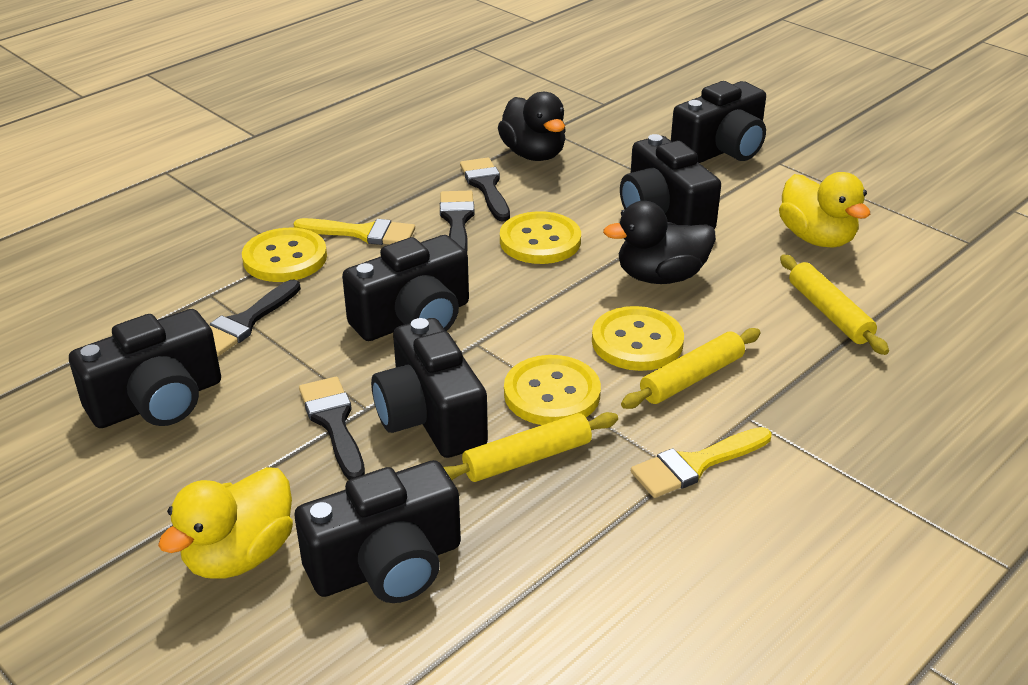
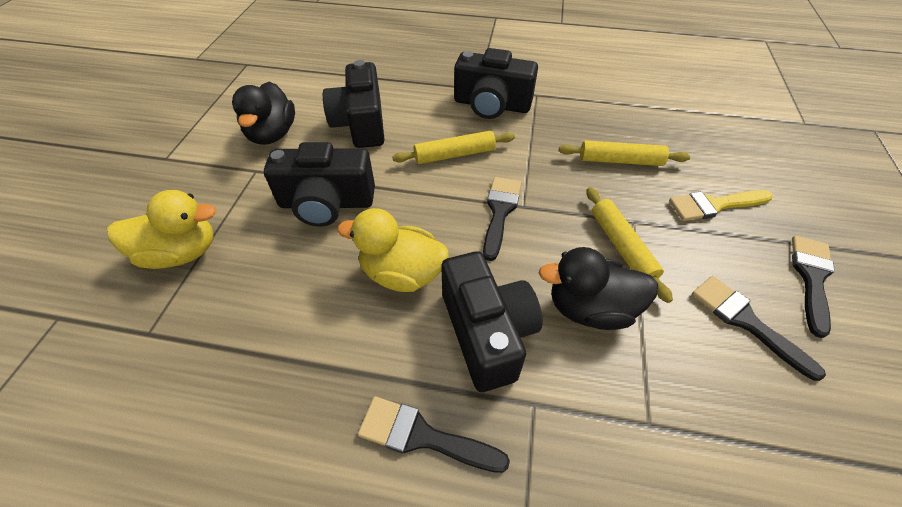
black camera: 6 -> 4
yellow brush: 2 -> 1
yellow button: 4 -> 0

